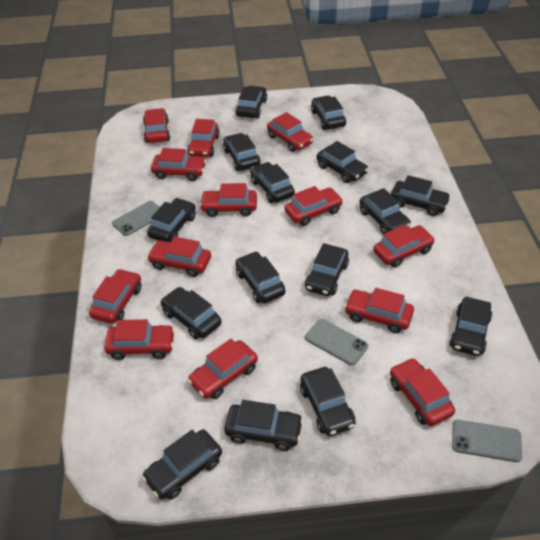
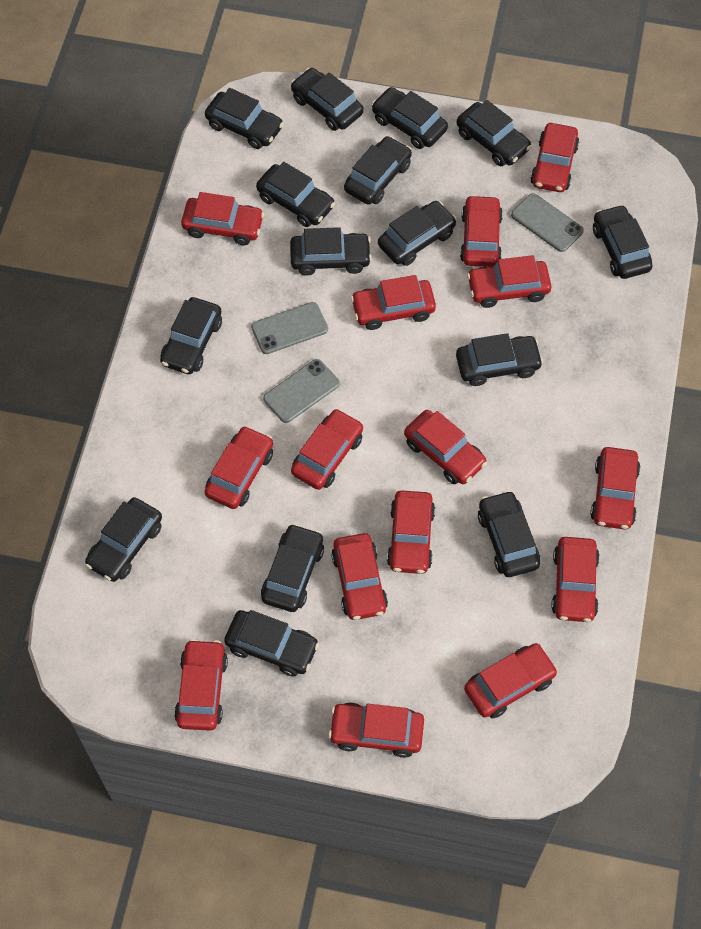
red car: 13 -> 15

